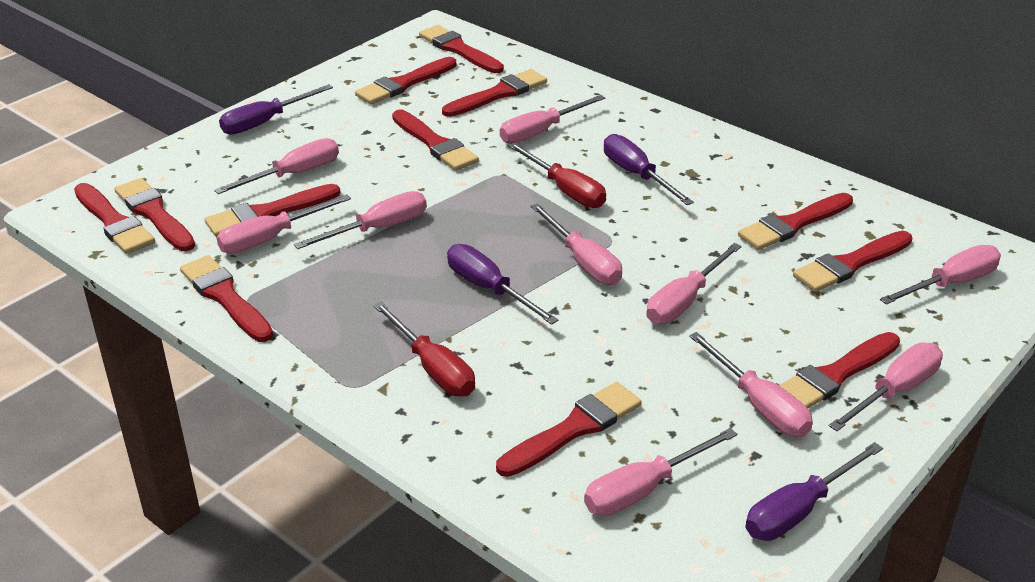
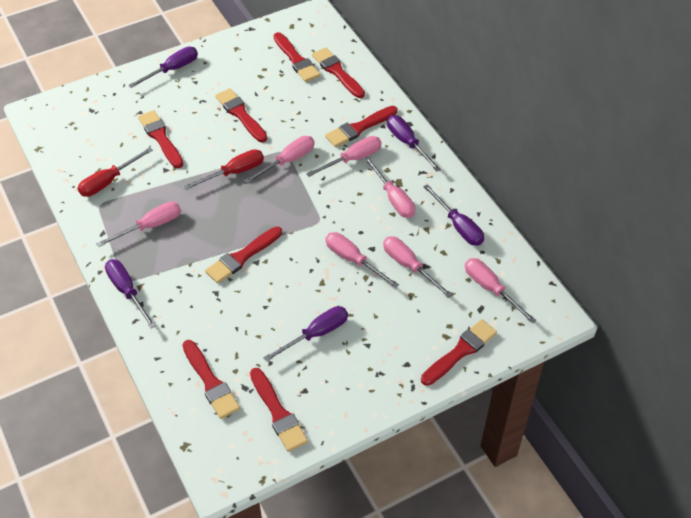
pink screwdriver: 10 -> 7
purple screwdriver: 4 -> 5
red brush: 12 -> 9

